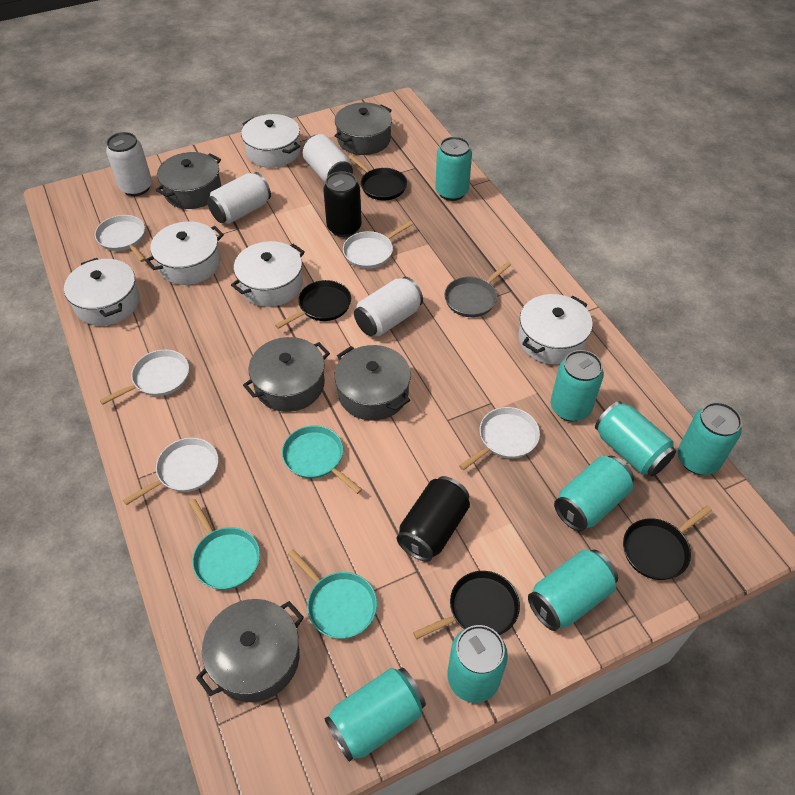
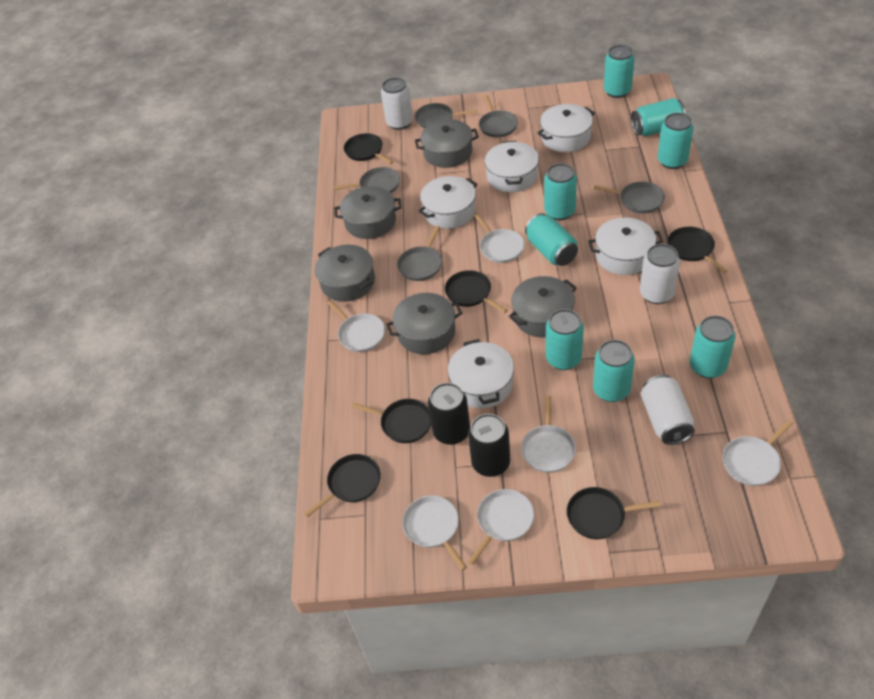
black pan: 4 -> 6
grey pan: 1 -> 5
turquoise pan: 3 -> 0
white can: 4 -> 3
white pan: 5 -> 6

